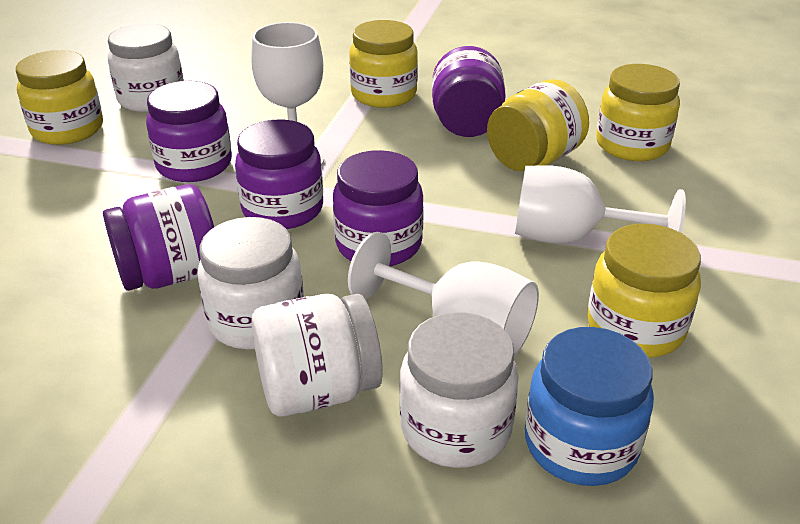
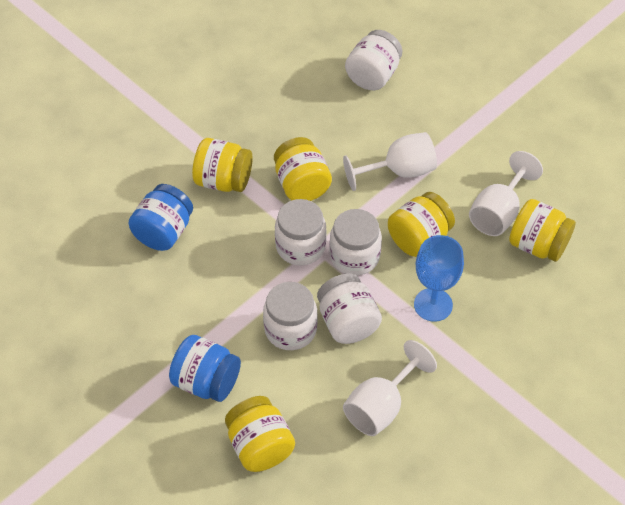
blue goblet: 0 -> 1
blue jar: 1 -> 2
purple jar: 5 -> 0
white jar: 4 -> 5

